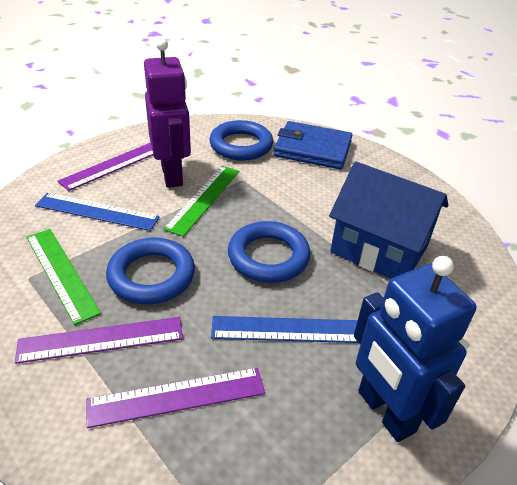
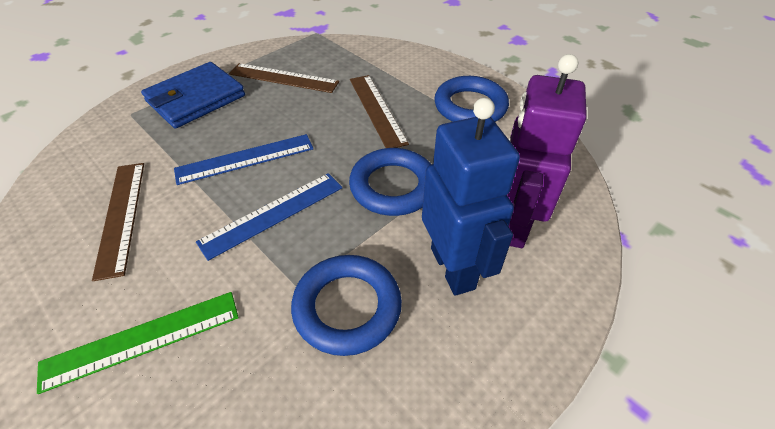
blue house: 1 -> 0
brown ruler: 0 -> 3
green ruler: 2 -> 1
purple ruler: 3 -> 0

